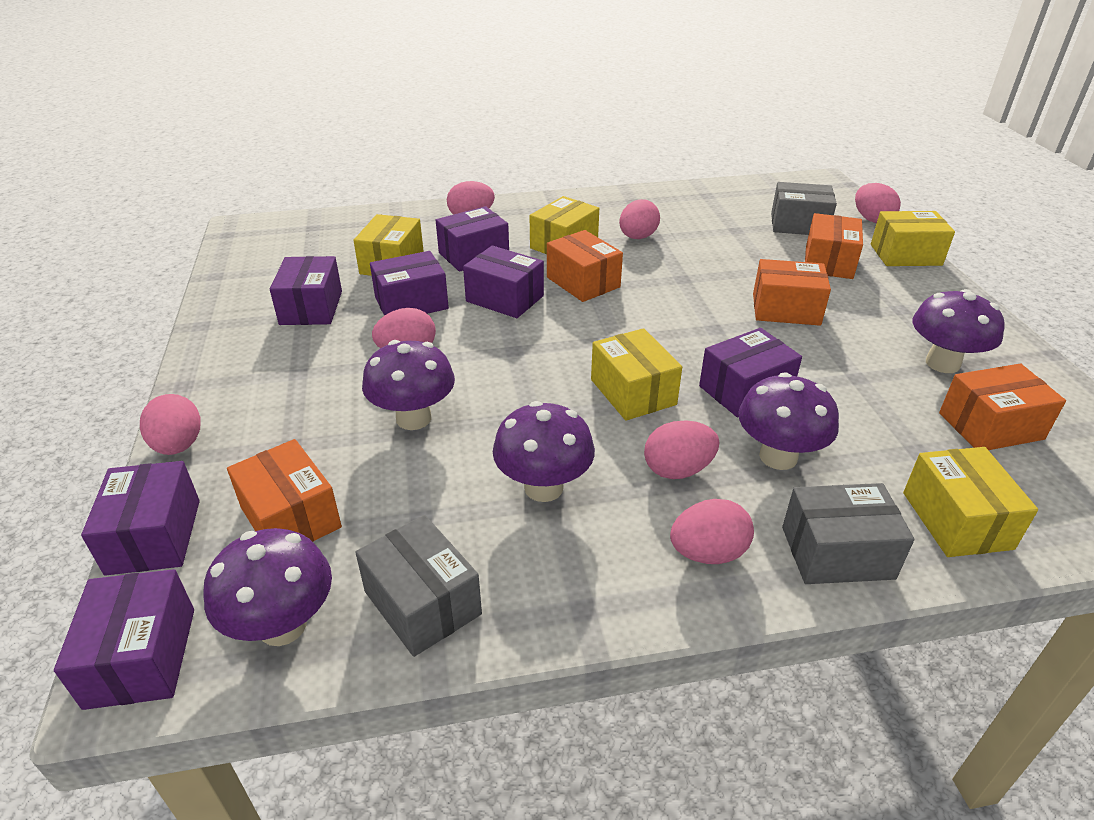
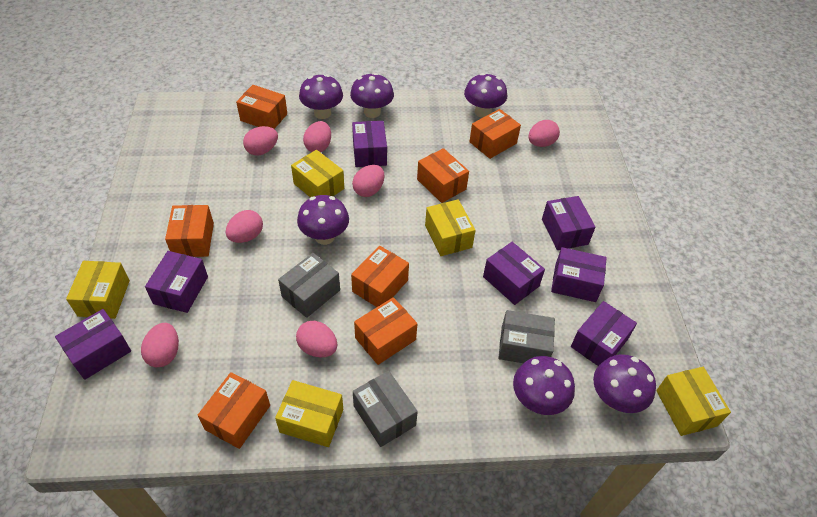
orange box: 5 -> 7
purple mushroom: 5 -> 6

